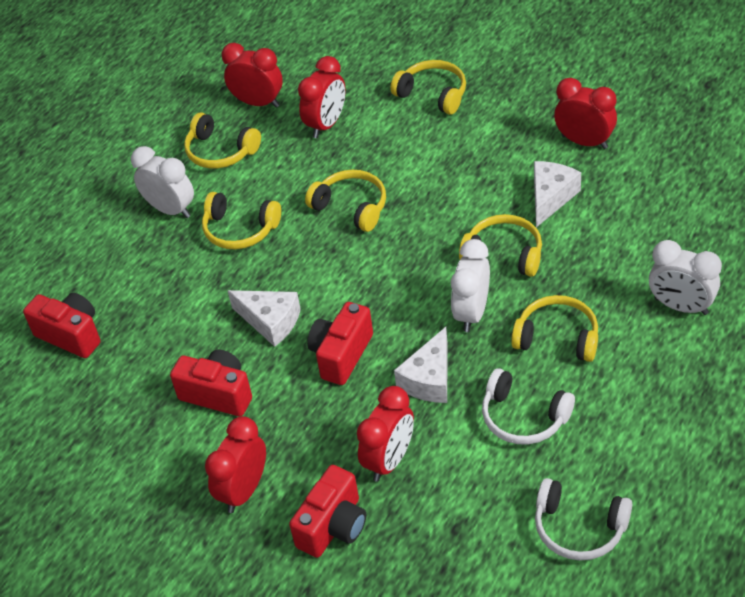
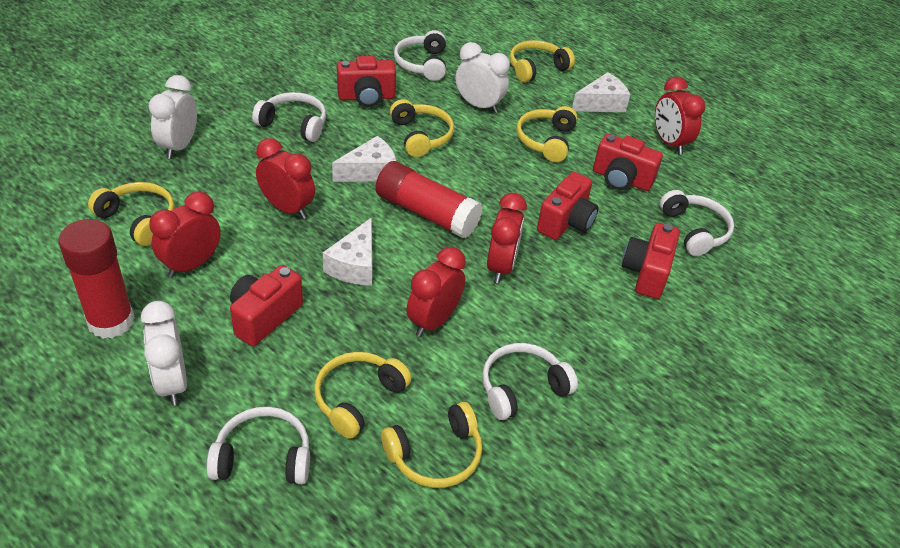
red camera: 4 -> 5
red glue stick: 0 -> 2
white headphones: 2 -> 5

